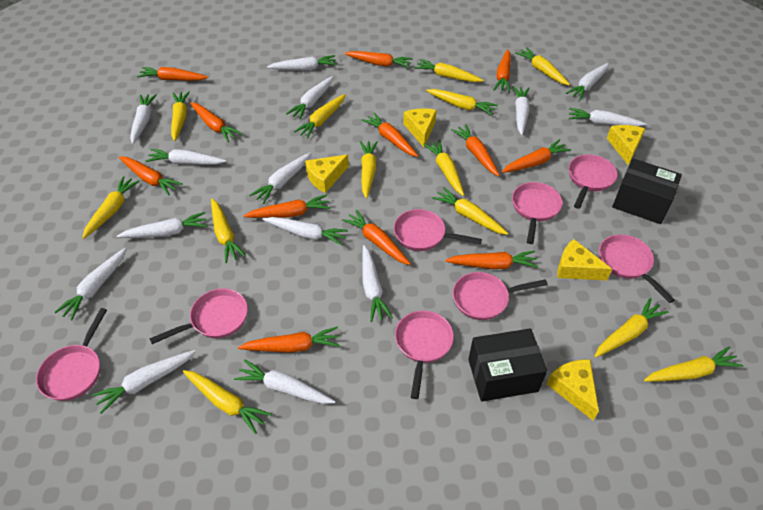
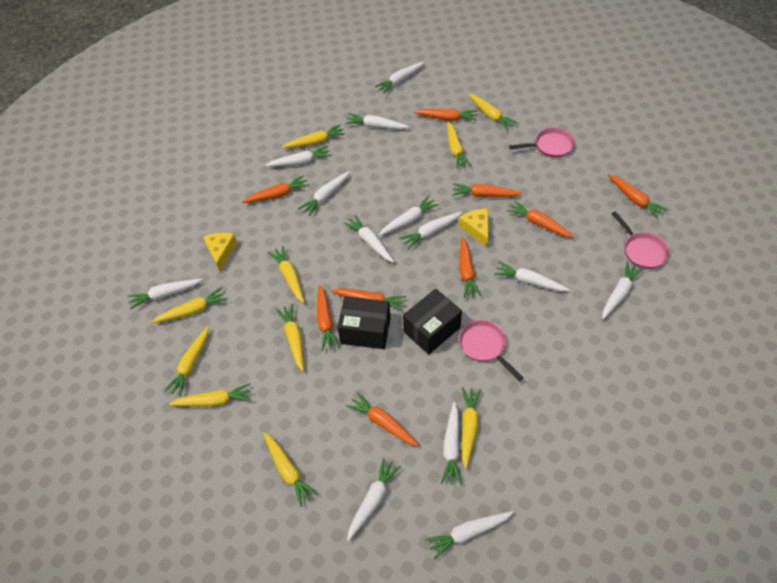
orange carrot: 12 -> 9
pink pan: 8 -> 3
white carrot: 14 -> 13
yellow carrot: 13 -> 10
yellow cheese: 5 -> 2

